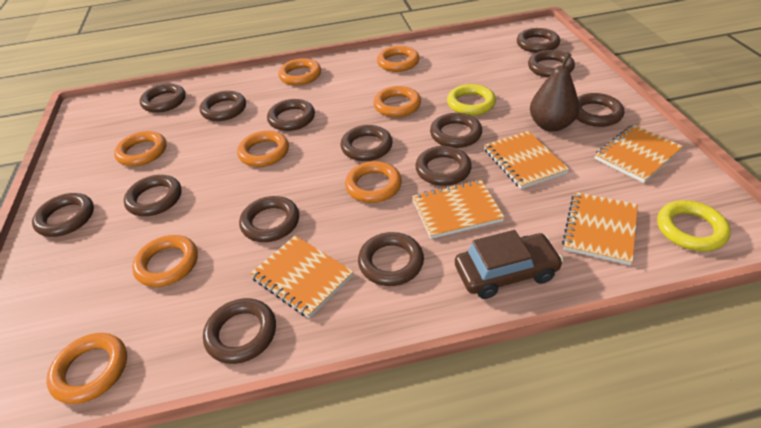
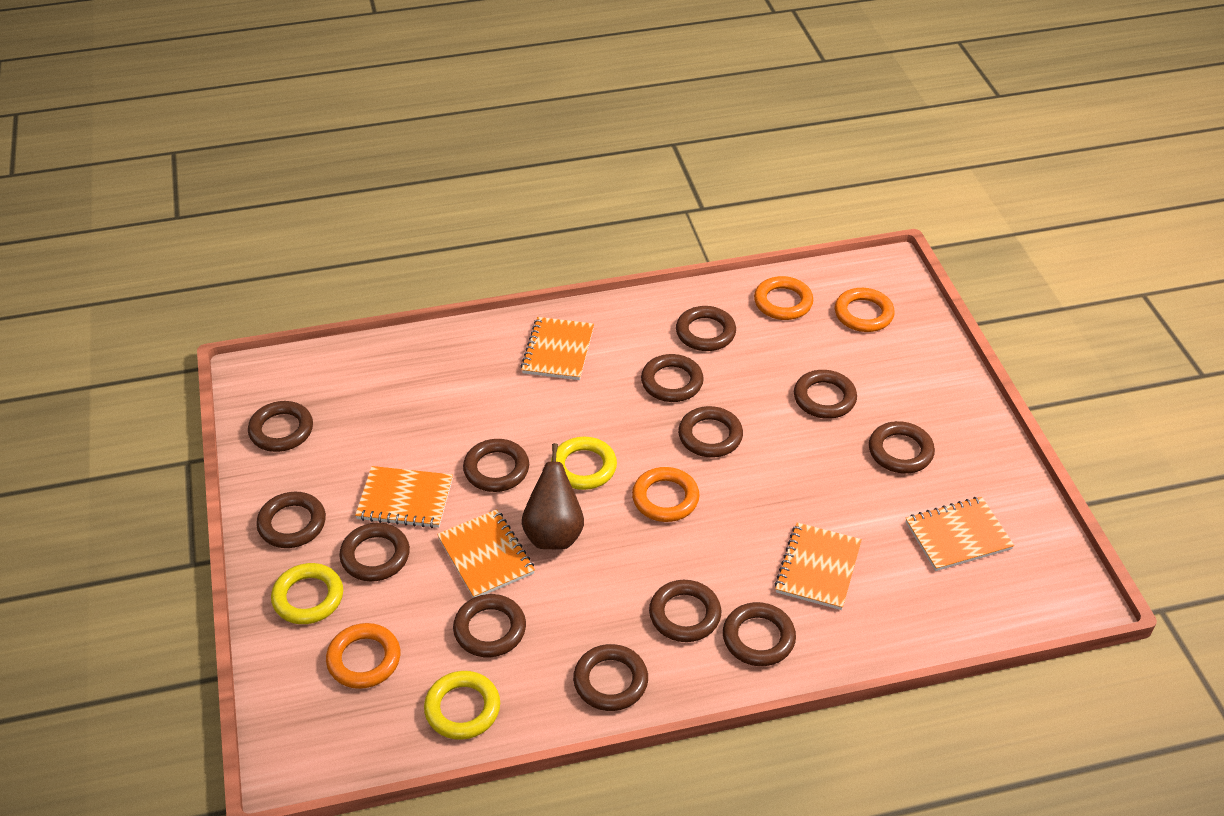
brown car: 1 -> 0
brown ring: 14 -> 13
orange ring: 8 -> 4
yellow ring: 2 -> 3

